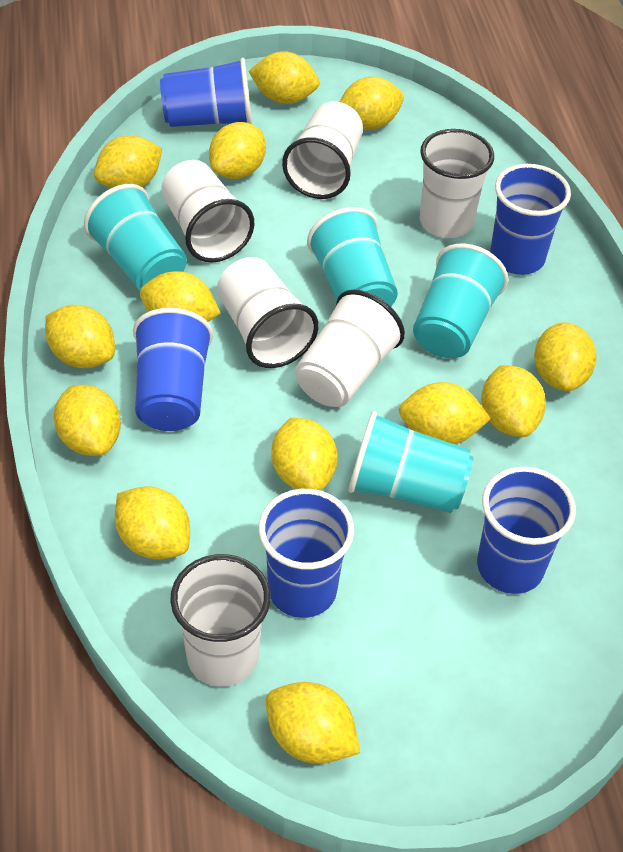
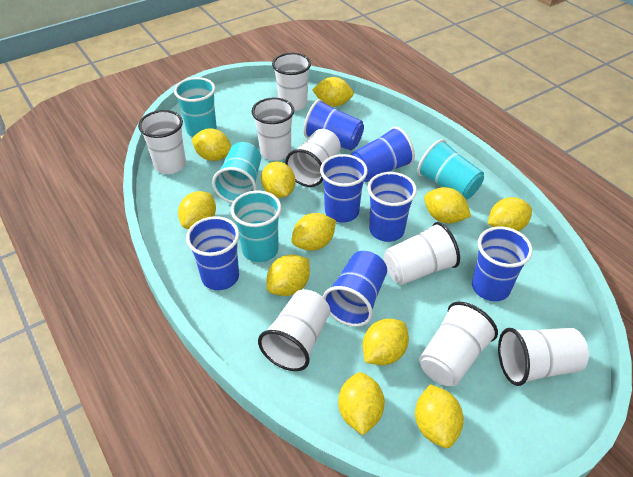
blue cup: 5 -> 7
white cup: 6 -> 8
yellow lemon: 13 -> 11

